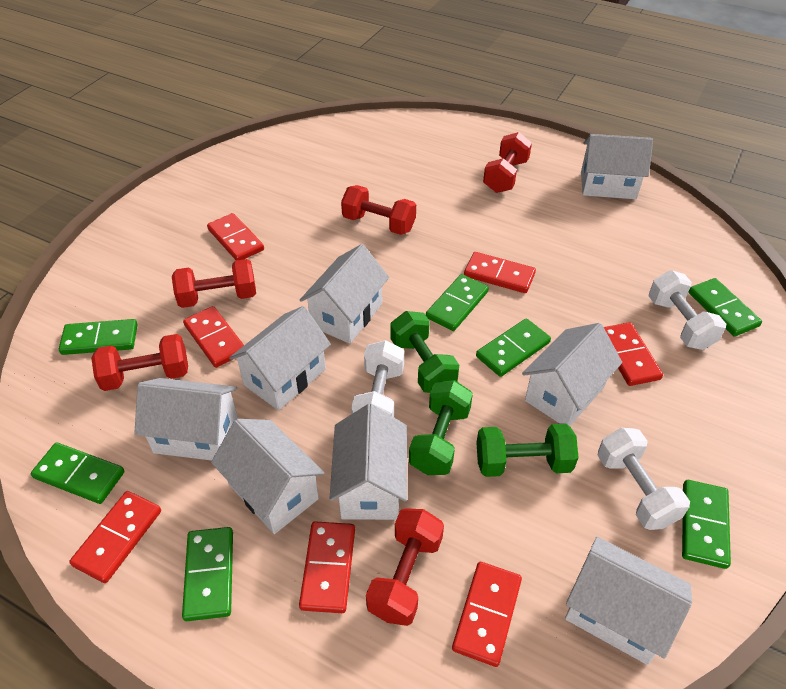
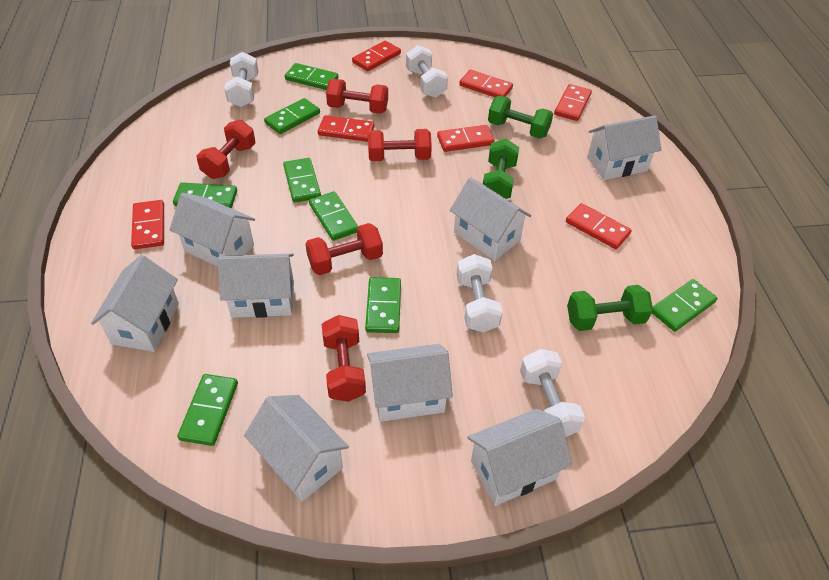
green domino: 7 -> 8
white dumbbell: 3 -> 4

